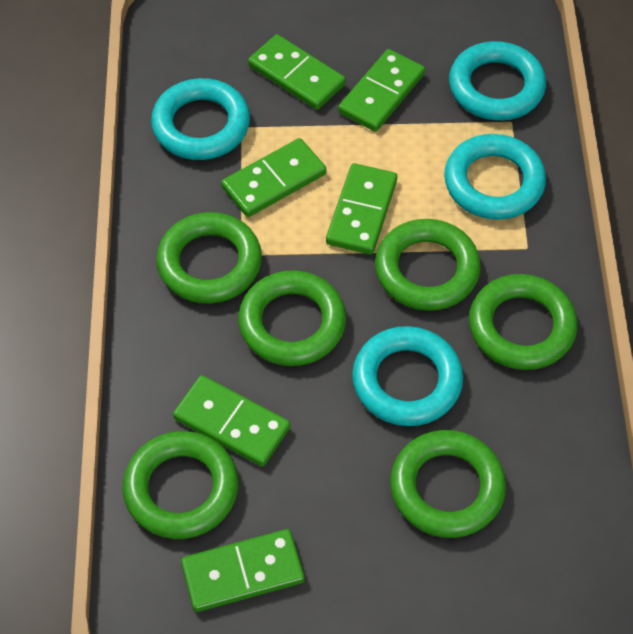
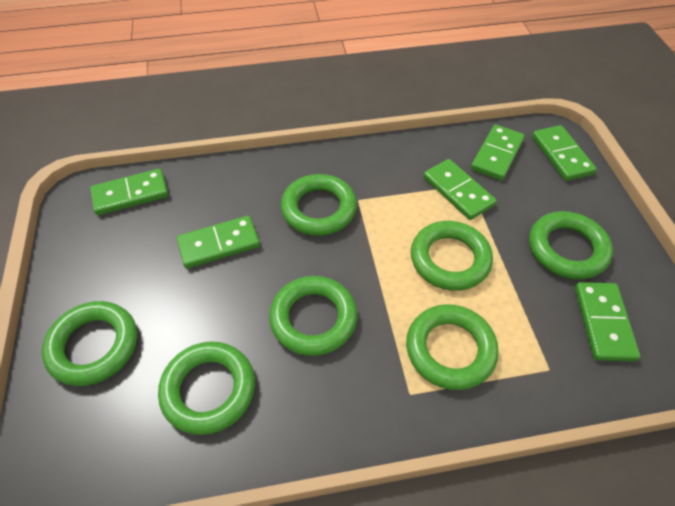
green ring: 6 -> 7
turquoise ring: 4 -> 0

